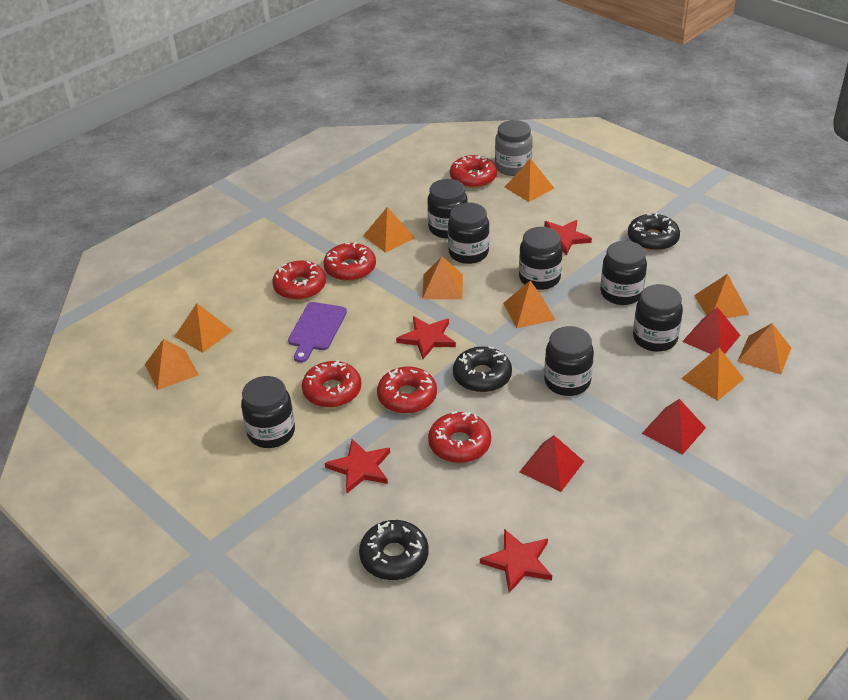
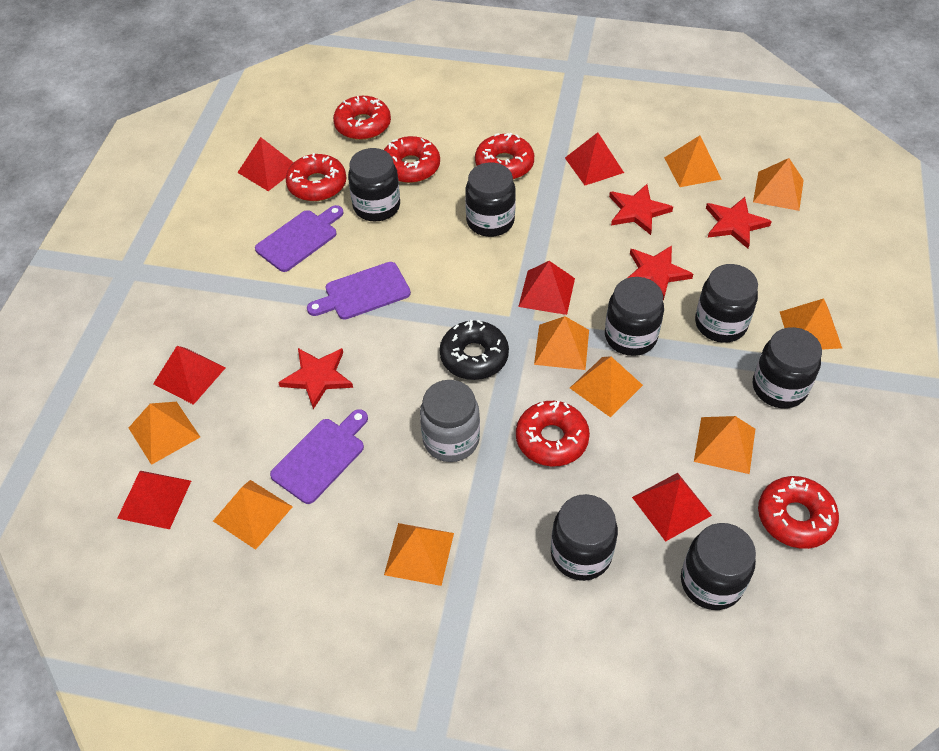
black donut: 3 -> 1
purple cutting board: 1 -> 3
red pyramid: 3 -> 6

